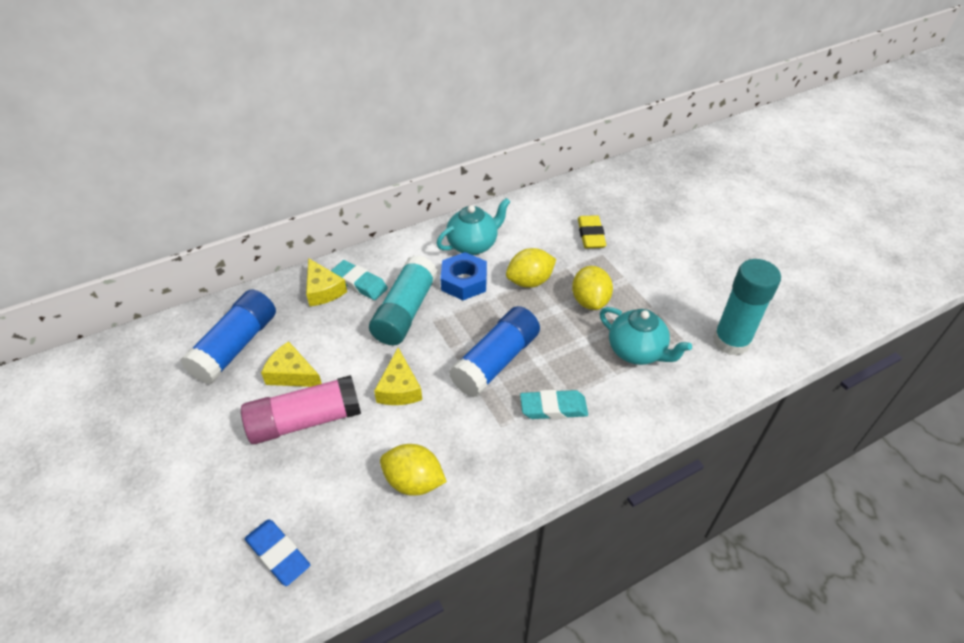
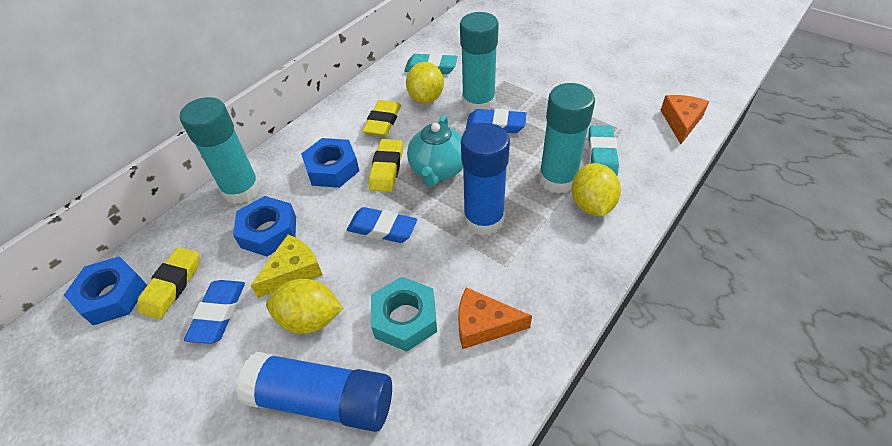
blue eraser: 1 -> 3
blue nut: 1 -> 3
orange cheese: 0 -> 2
pink glue stick: 1 -> 0
turquoise glue stick: 2 -> 3
turquoise nut: 0 -> 1
turquoise teapot: 2 -> 1
yellow cheese: 3 -> 1
yellow eraser: 1 -> 3

